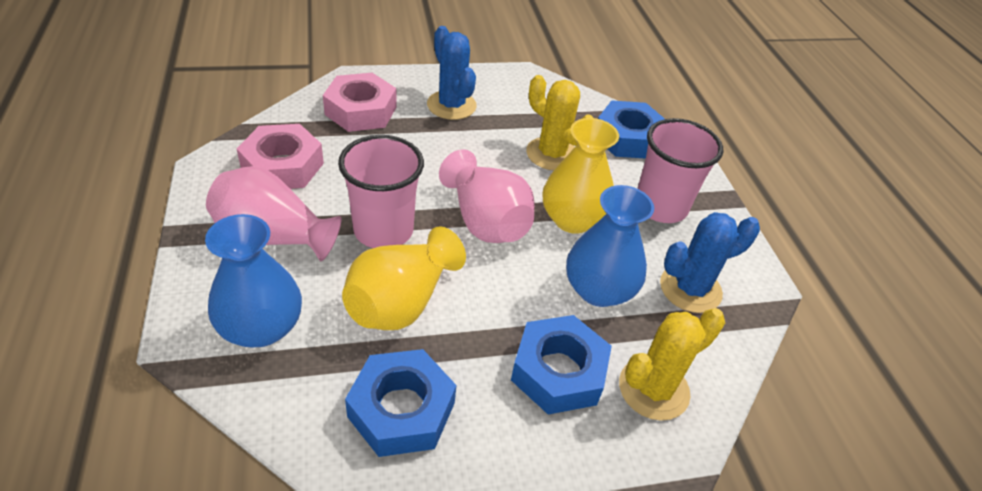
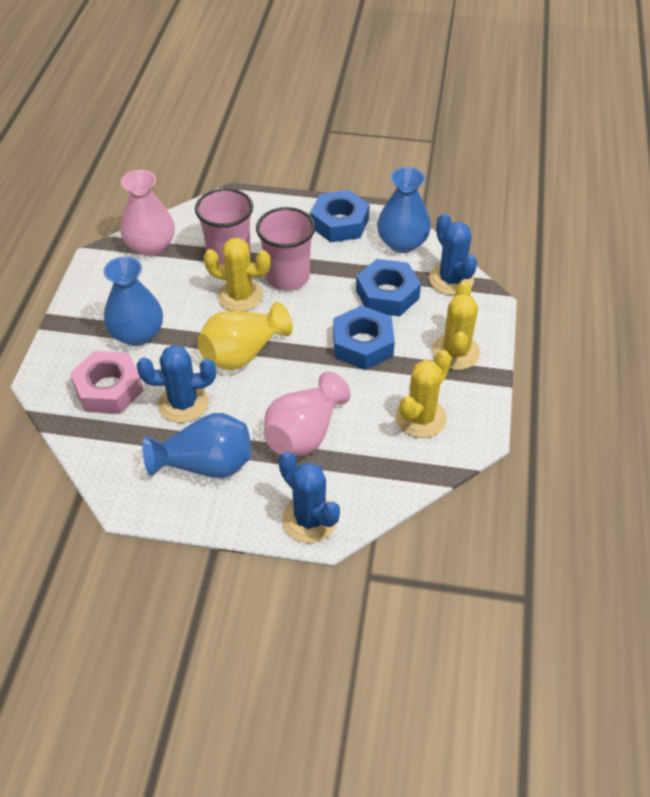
blue cactus: 2 -> 3
blue vase: 2 -> 3
pink nut: 2 -> 1
yellow cactus: 2 -> 3
yellow vase: 2 -> 1

